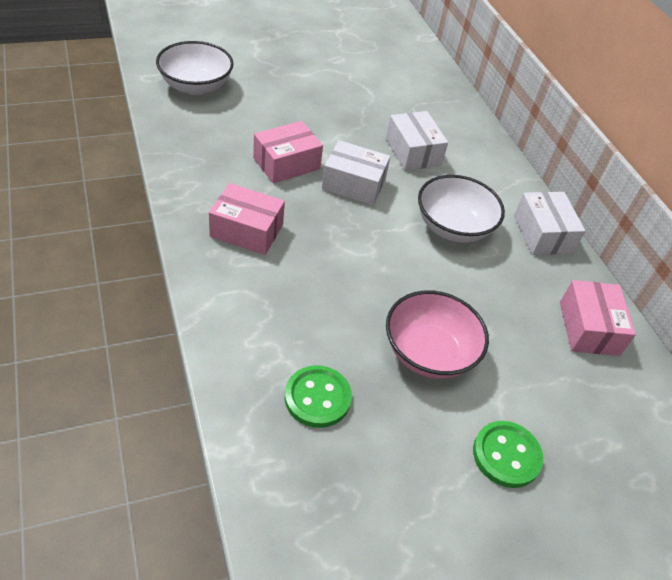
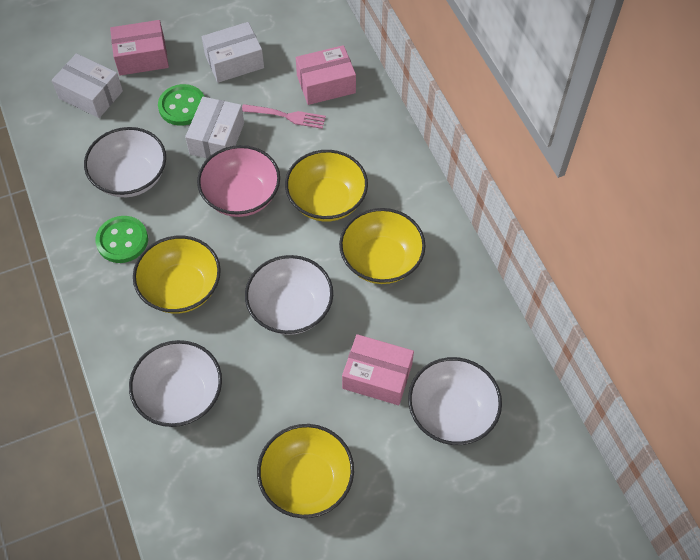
pink fork: 0 -> 1
white bowl: 2 -> 4
yellow bowl: 0 -> 4

